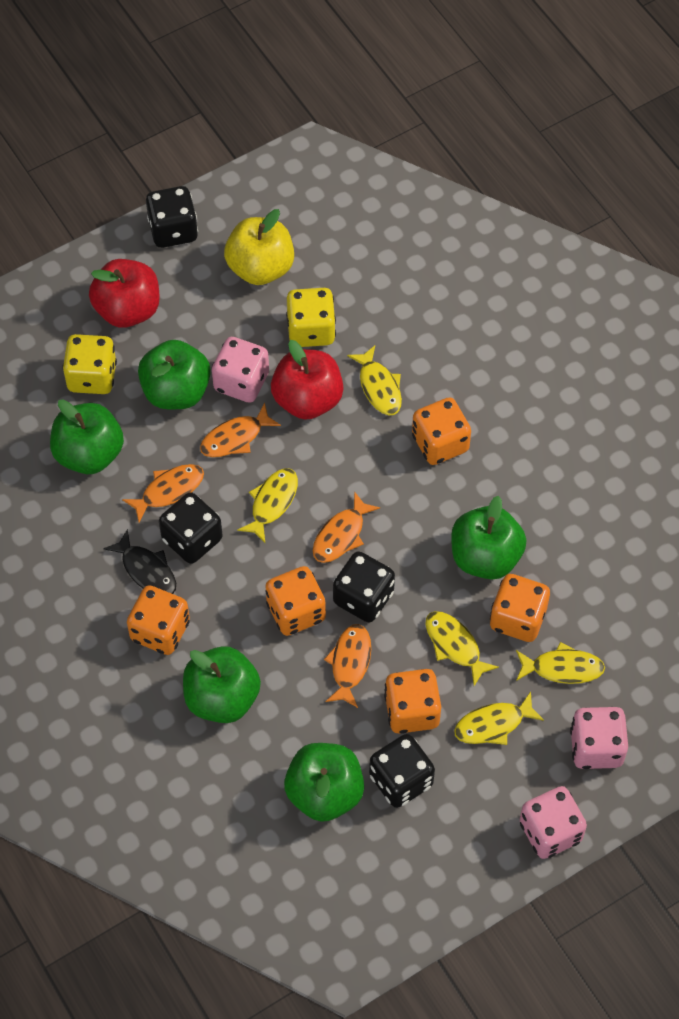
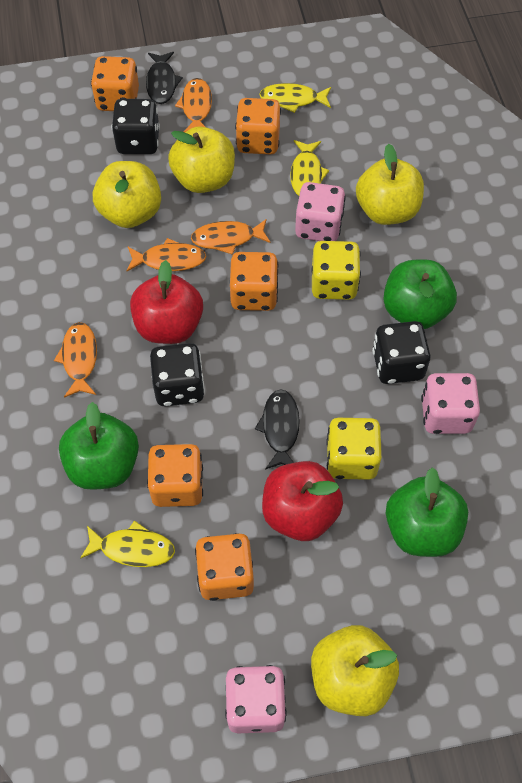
black dice: 4 -> 3
black fish: 1 -> 2
green apple: 5 -> 3
yellow apple: 1 -> 4
yellow fish: 5 -> 3

